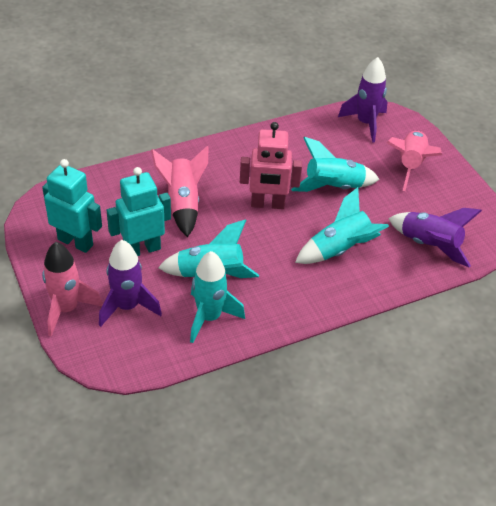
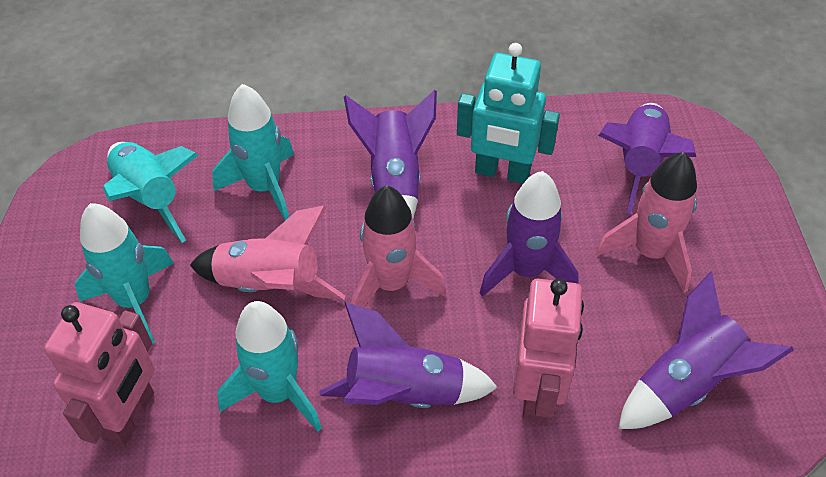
pink robot: 1 -> 2
purple rocket: 3 -> 5
turquoise robot: 2 -> 1

